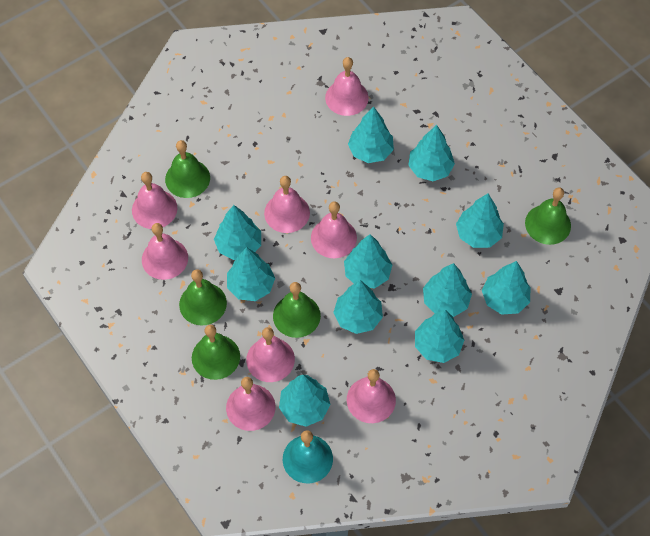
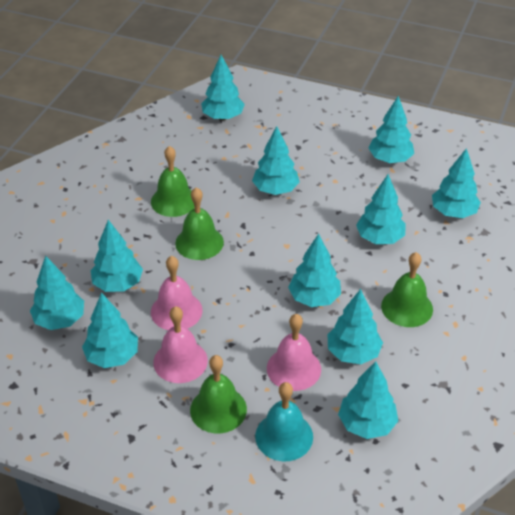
green bell: 5 -> 4
pink bell: 8 -> 3

